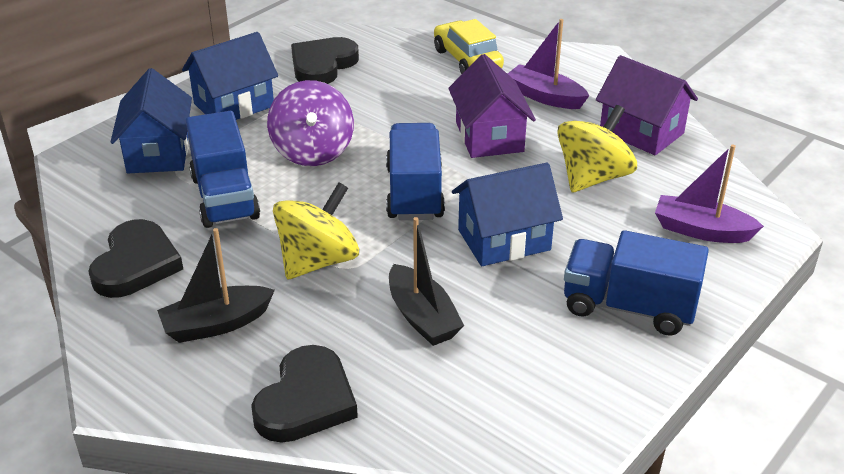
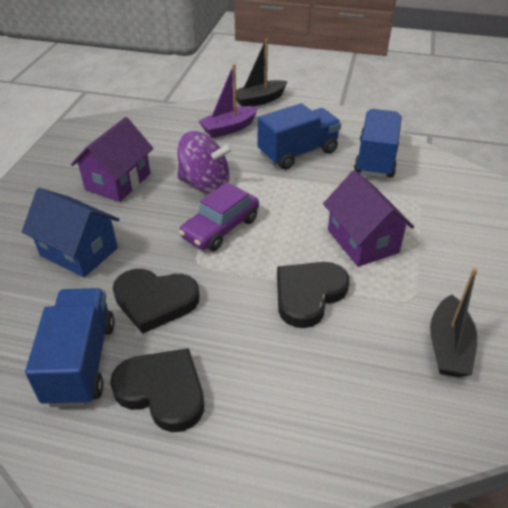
blue house: 3 -> 1
purple boat: 2 -> 1
purple car: 0 -> 1
yellow car: 1 -> 0
yellow spinning top: 2 -> 0

